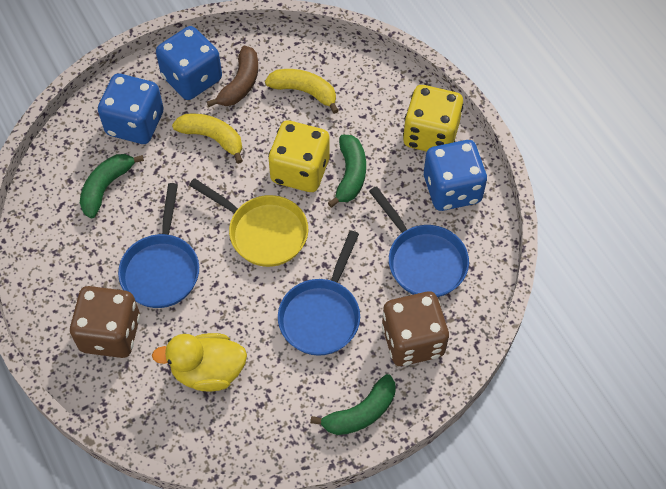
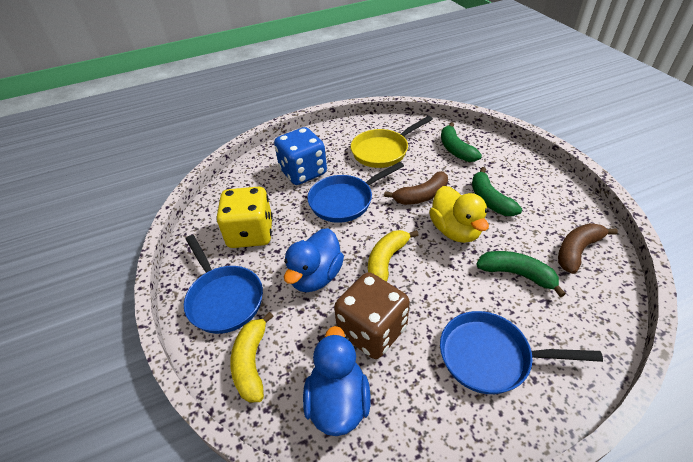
blue dice: 3 -> 1
blue duck: 0 -> 2
brown banana: 1 -> 2
brown dice: 2 -> 1
yellow dice: 2 -> 1

